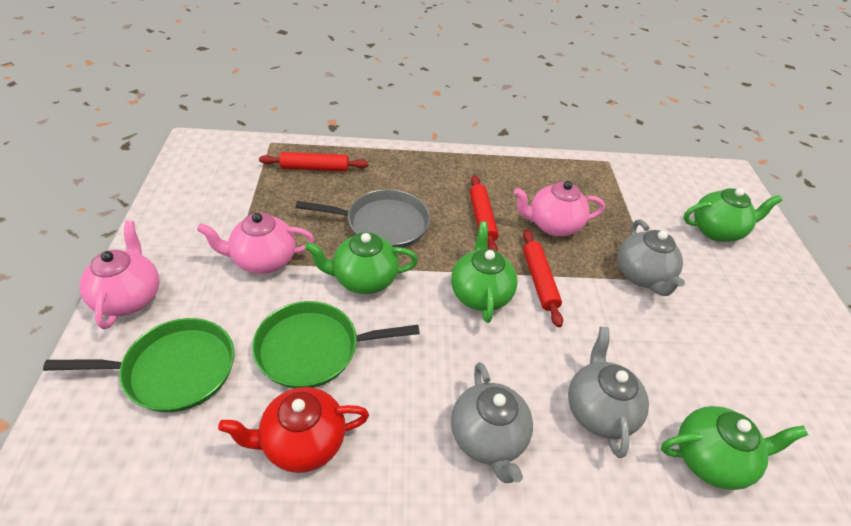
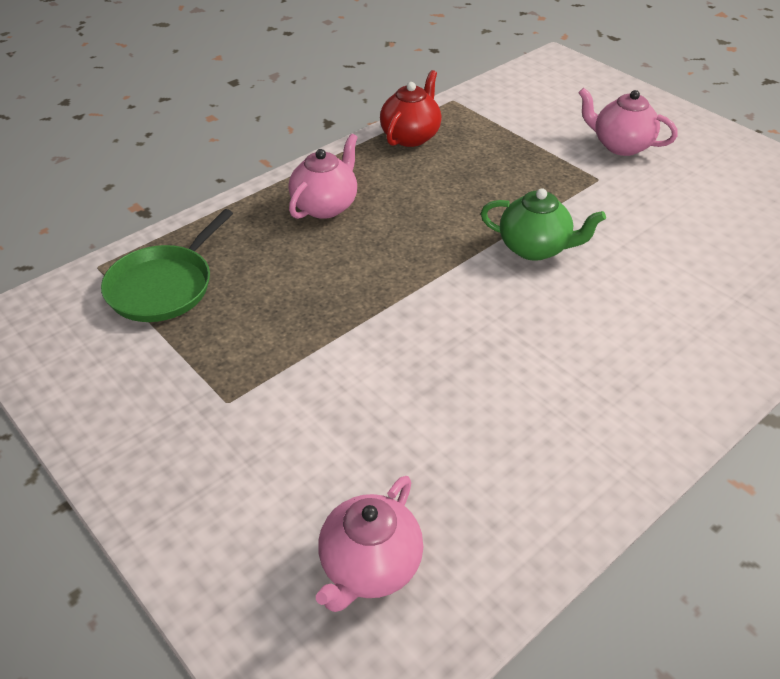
green pan: 2 -> 1
green teapot: 4 -> 1
grey pan: 1 -> 0
grey teapot: 3 -> 0
red rolling pin: 3 -> 0

